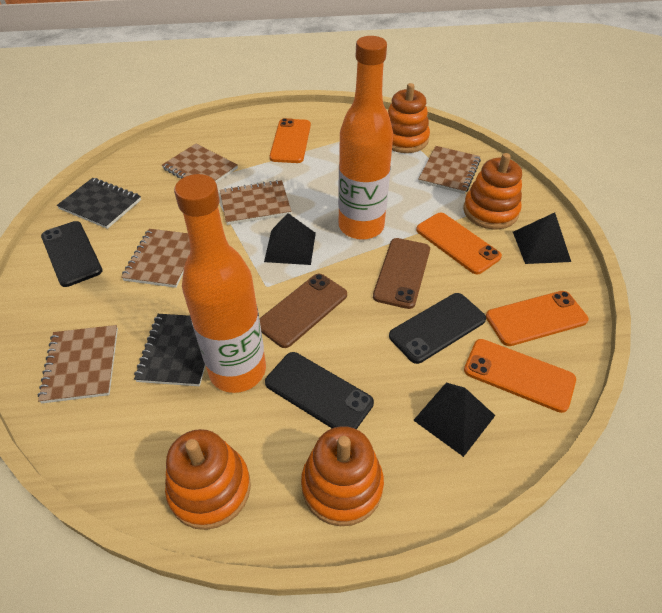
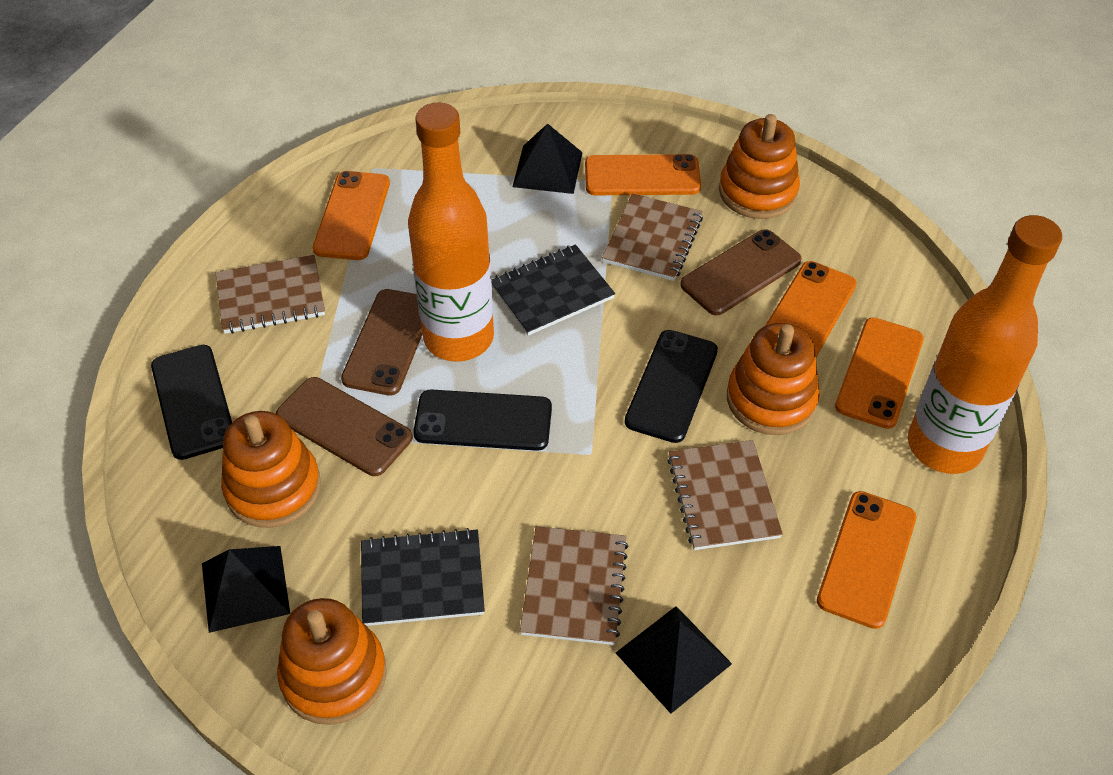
brown notebook: 5 -> 4
brown phone: 2 -> 3
orange phone: 4 -> 5

